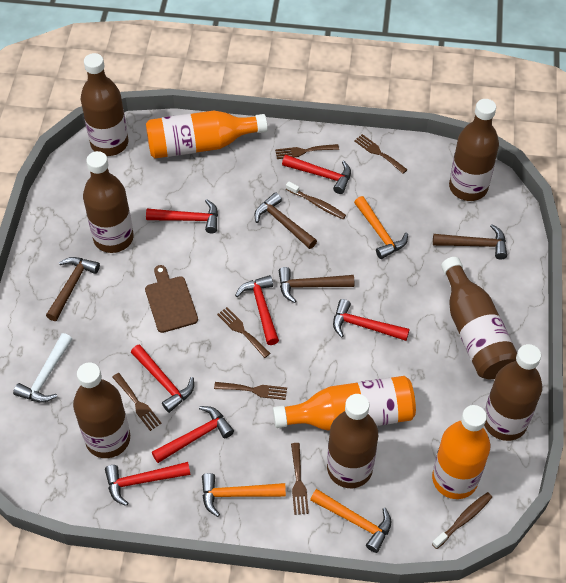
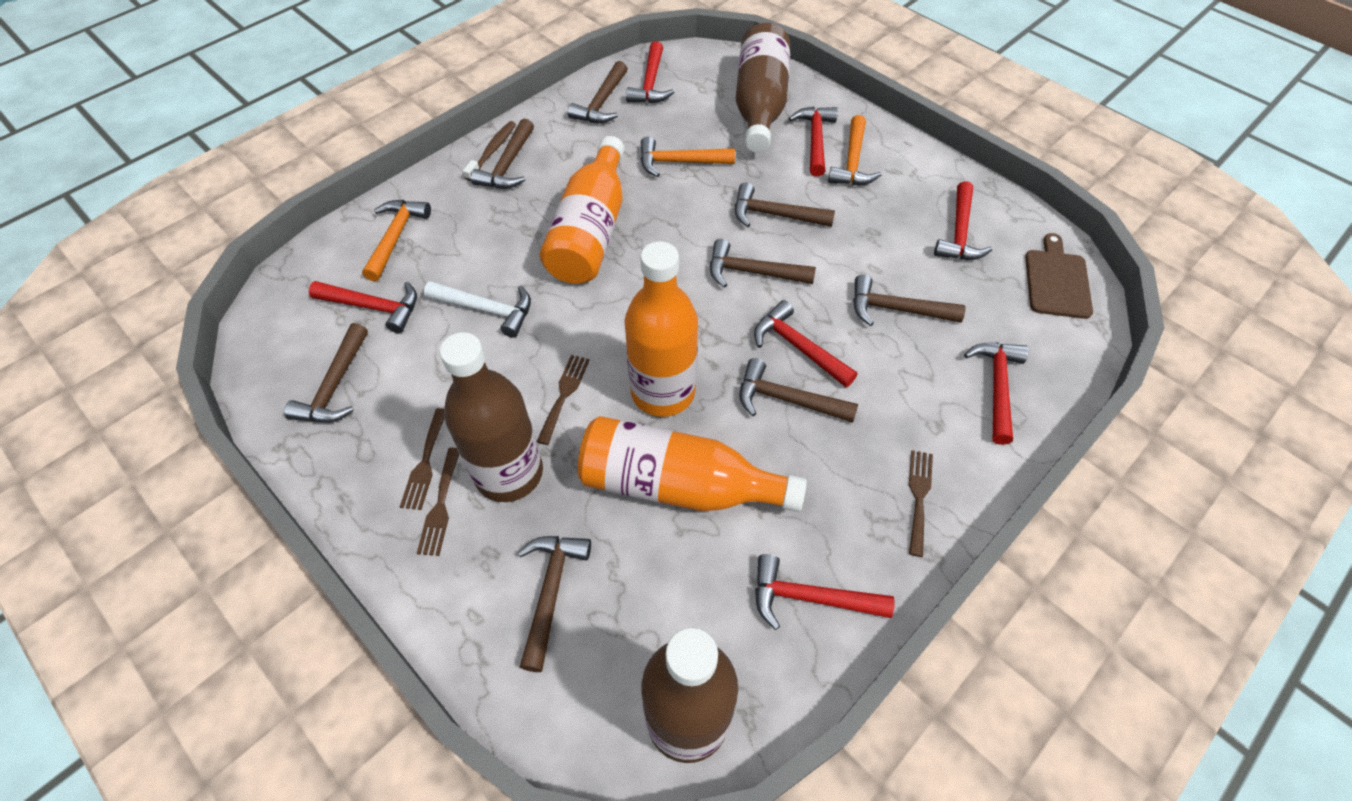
brown bottle: 7 -> 3
brown fork: 6 -> 4
brown hammer: 4 -> 8
brown toothbrush: 2 -> 1

